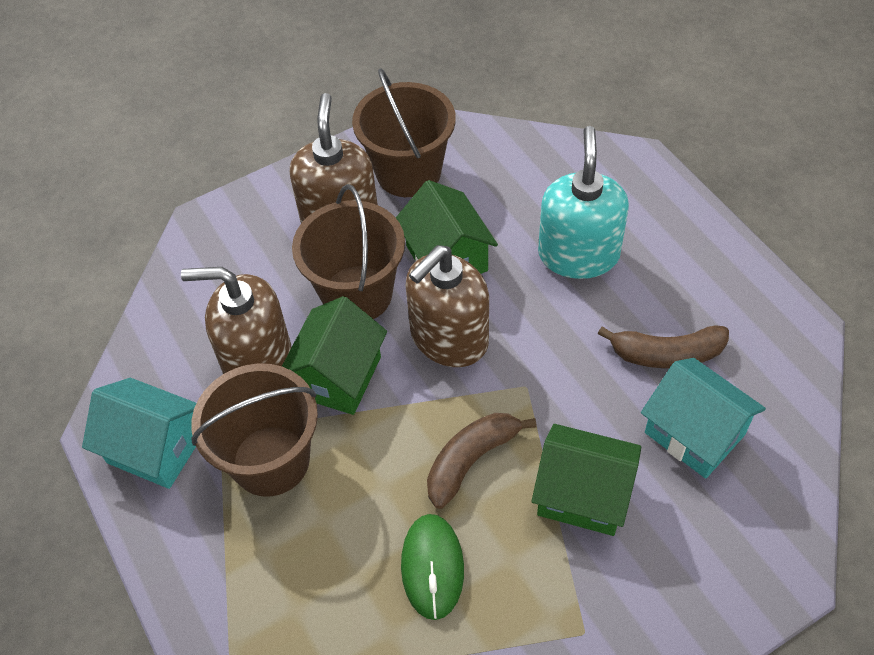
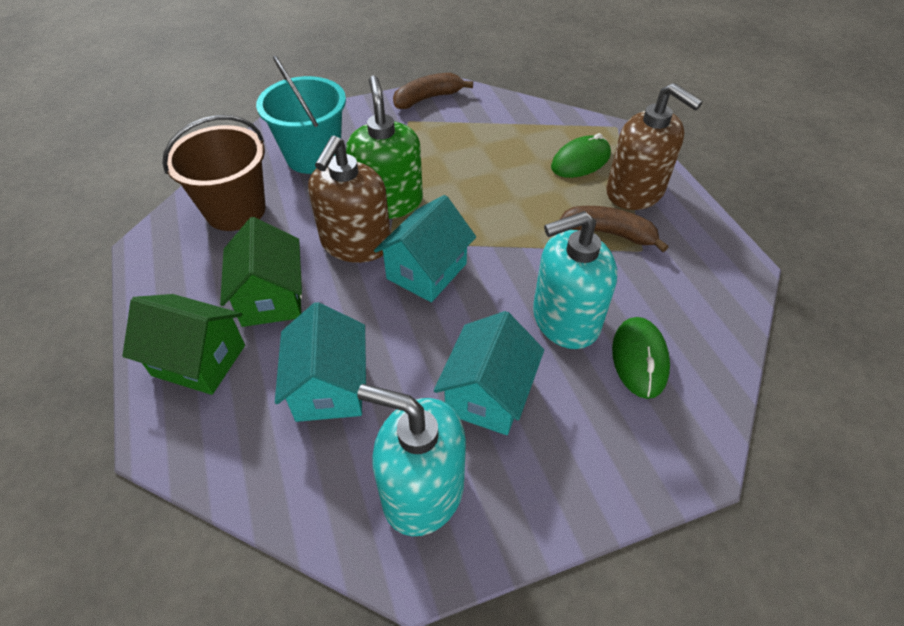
brown bucket: 3 -> 1
brown soap dispenser: 3 -> 2
green house: 3 -> 2
green mouse: 1 -> 2
green soap dispenser: 0 -> 1
turquoise bucket: 0 -> 1
turquoise house: 2 -> 3
turquoise soap dispenser: 1 -> 2

